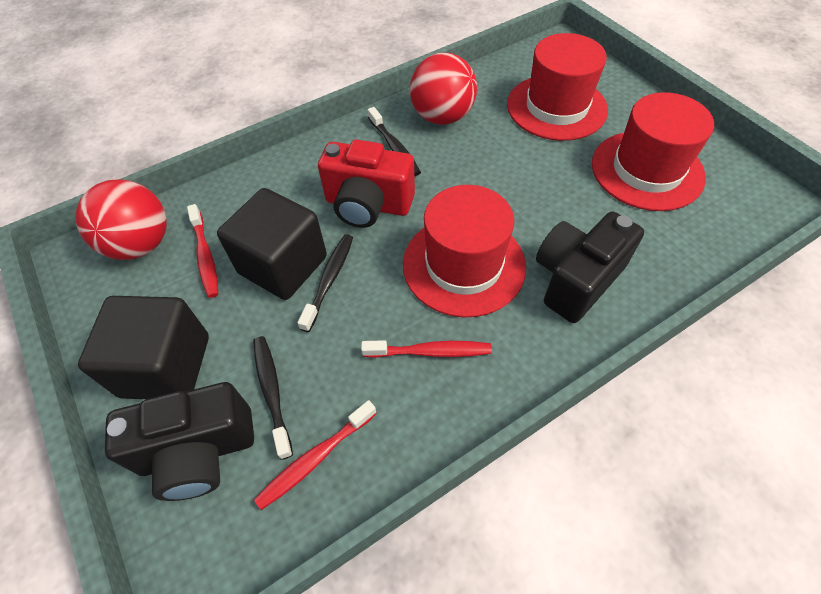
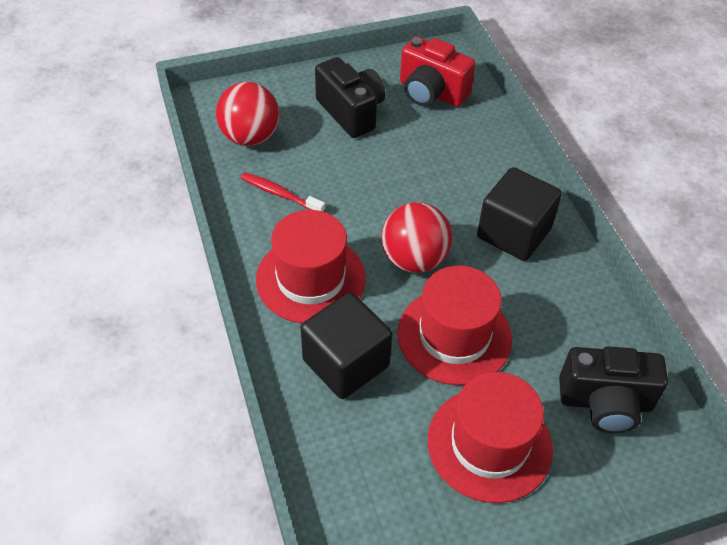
black toothbrush: 3 -> 0
red toothbrush: 3 -> 1

